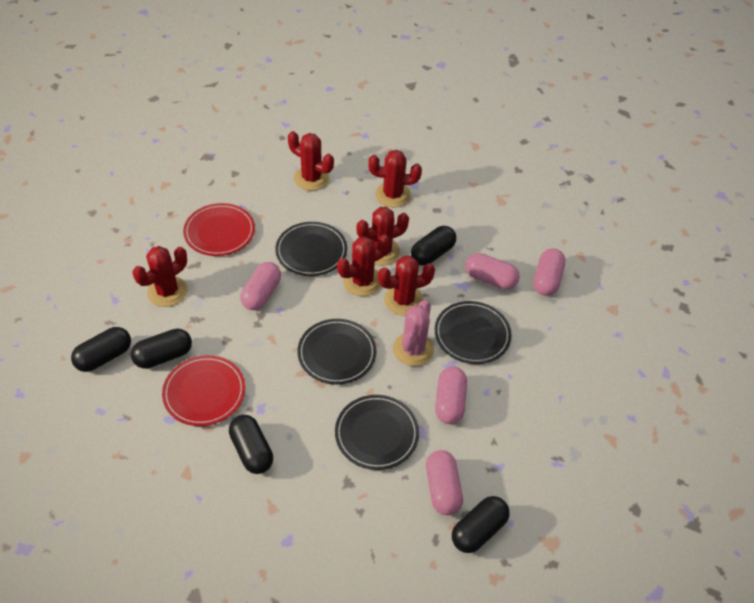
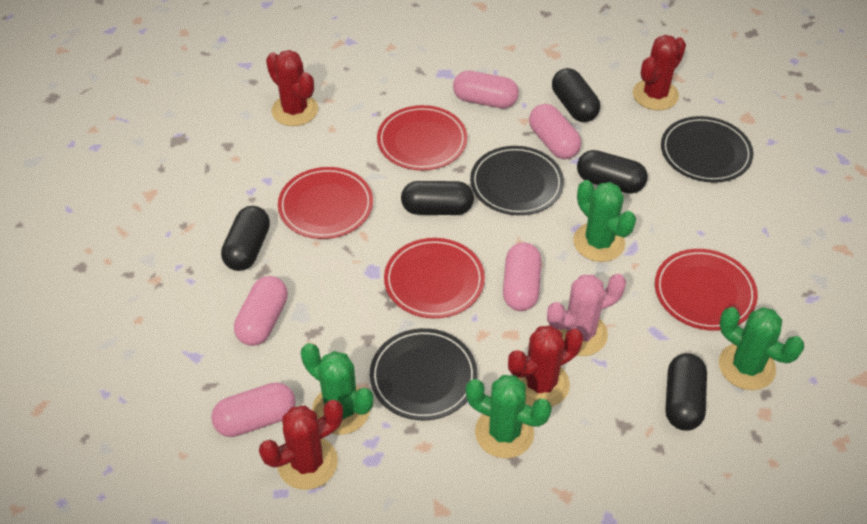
black plate: 4 -> 3
green cactus: 0 -> 4
red cactus: 6 -> 4
red plate: 2 -> 4

